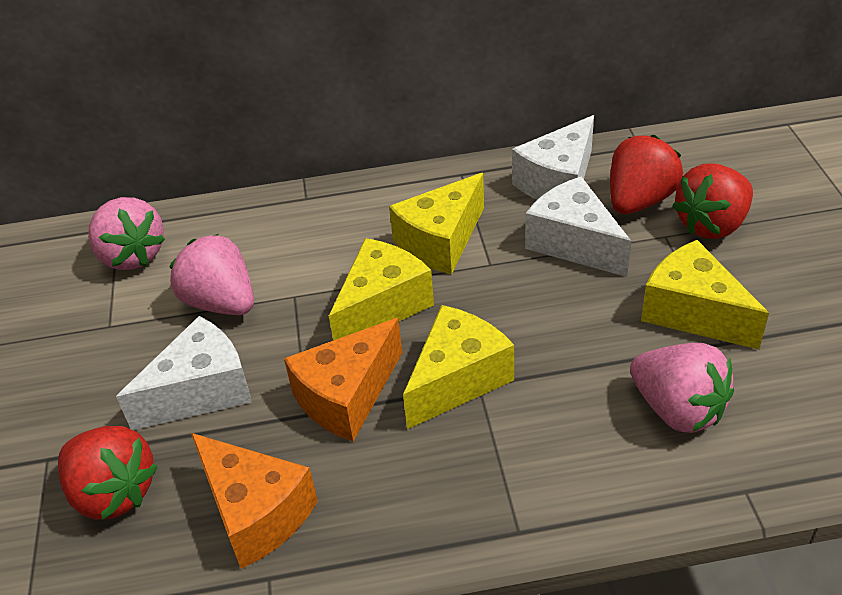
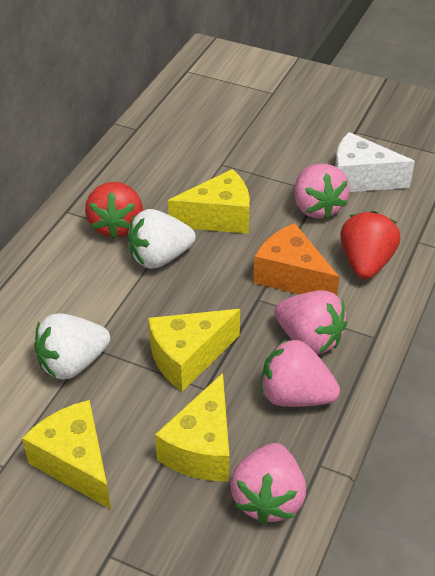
orange cheese: 2 -> 1
pink strawberry: 3 -> 4
red strawberry: 3 -> 2
white cheese: 3 -> 1
white strawberry: 0 -> 2

